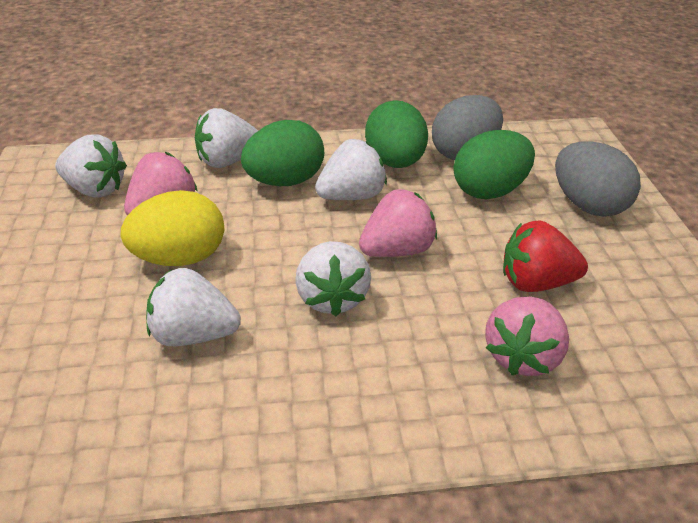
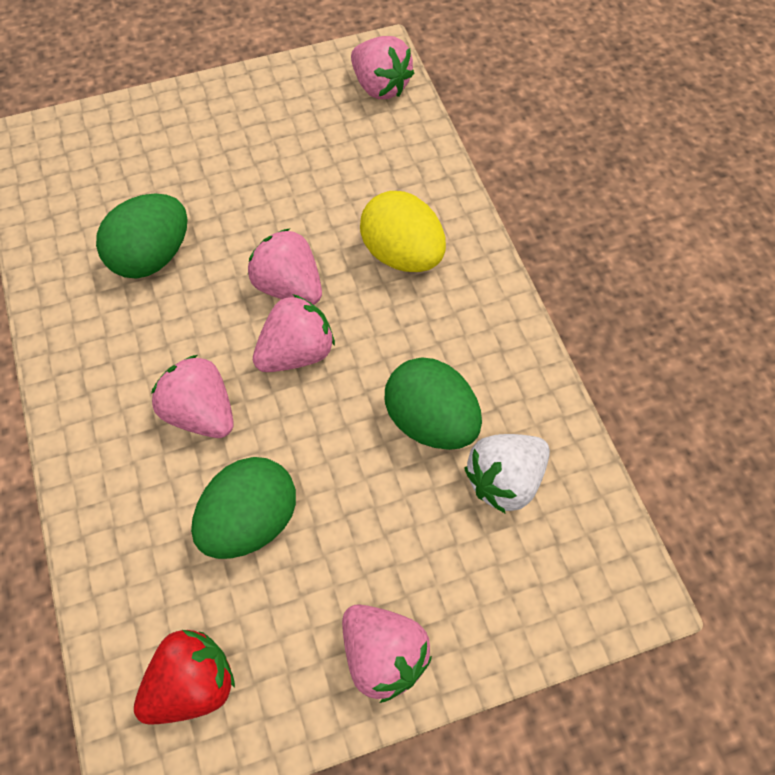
grey egg: 2 -> 0
pink strawberry: 3 -> 5
white strawberry: 5 -> 1

